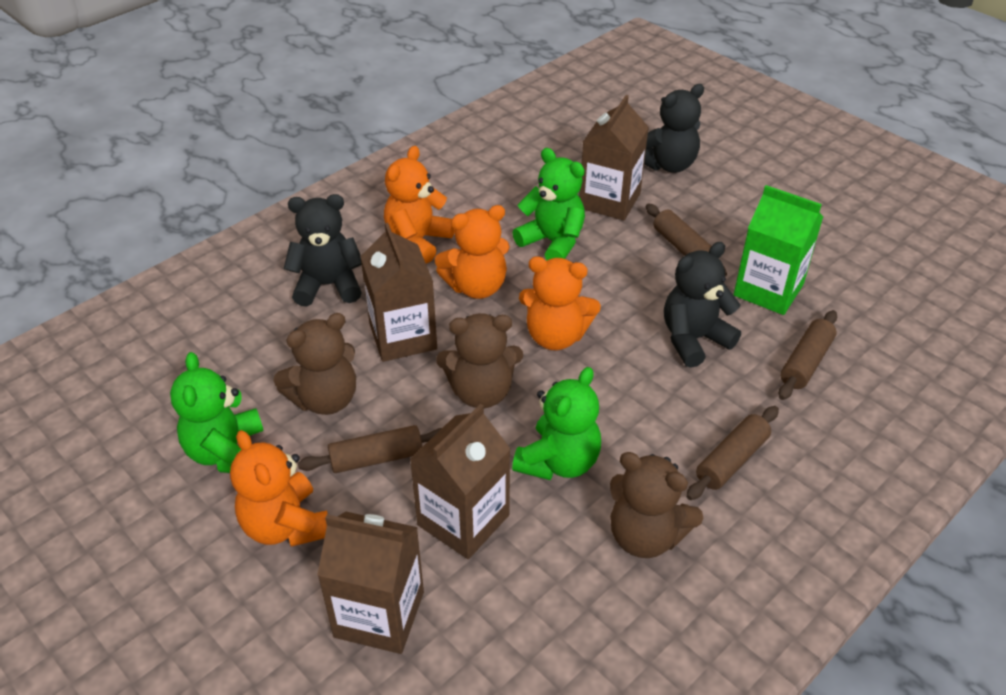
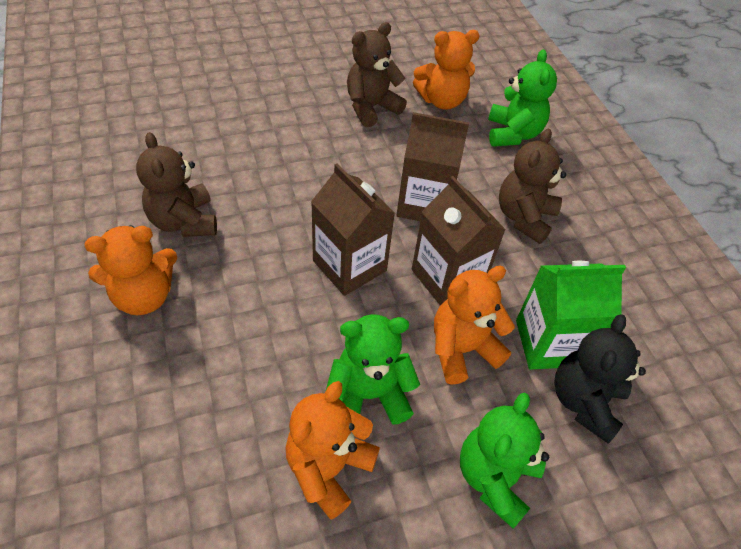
black teddy bear: 3 -> 1
brown carton: 4 -> 3
brown rolling pin: 4 -> 0

